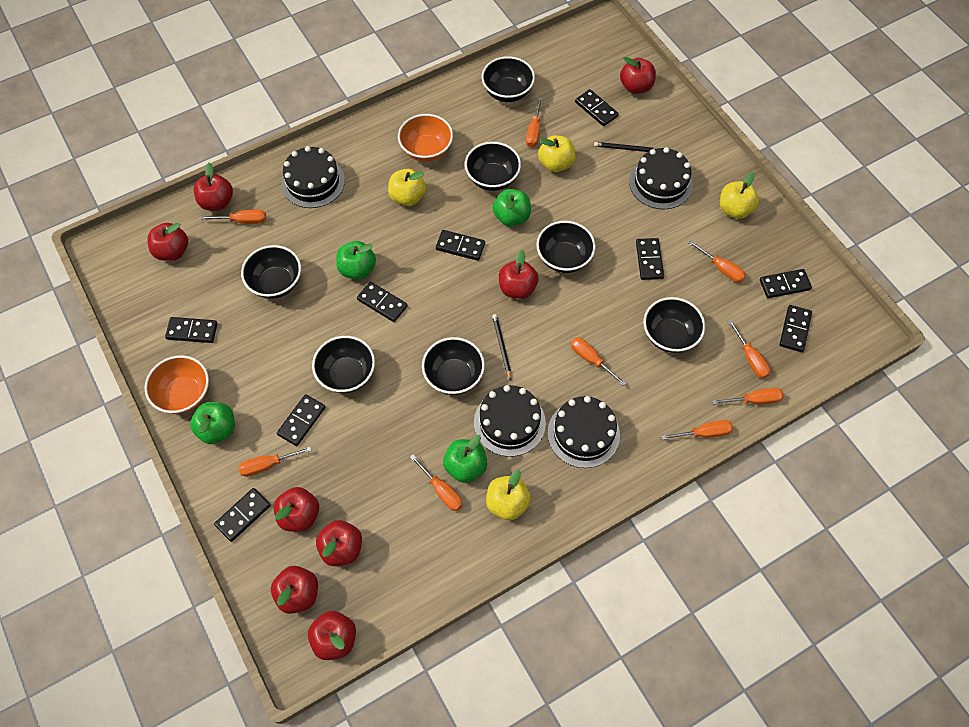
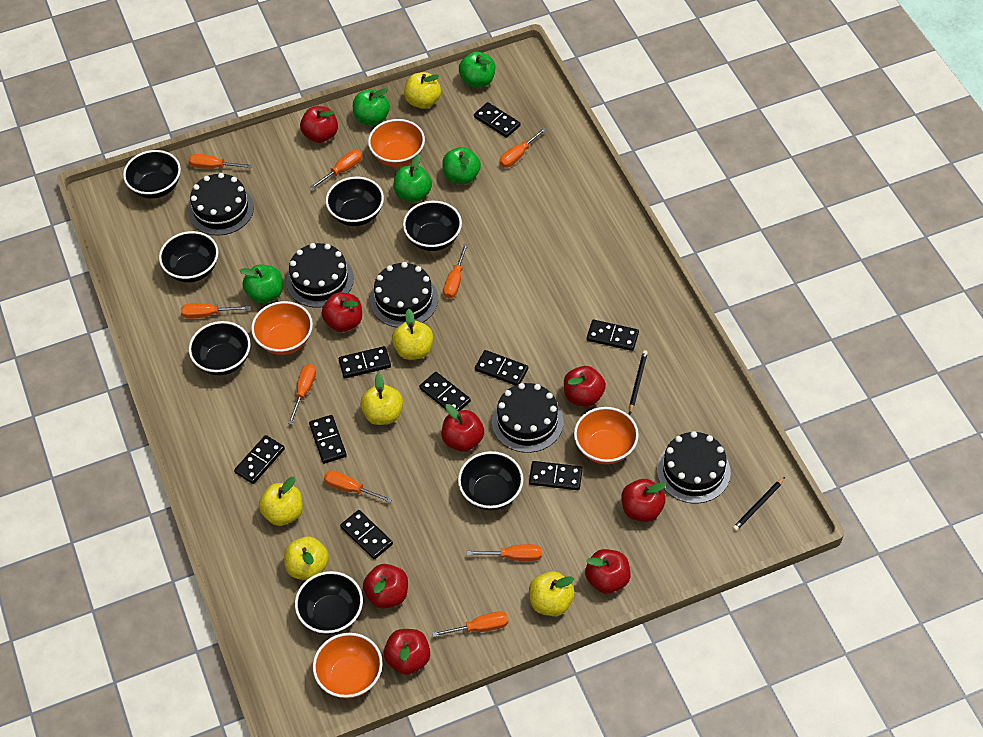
black cake: 4 -> 5
green apple: 4 -> 5
orange bowl: 2 -> 4
yellow apple: 4 -> 6

